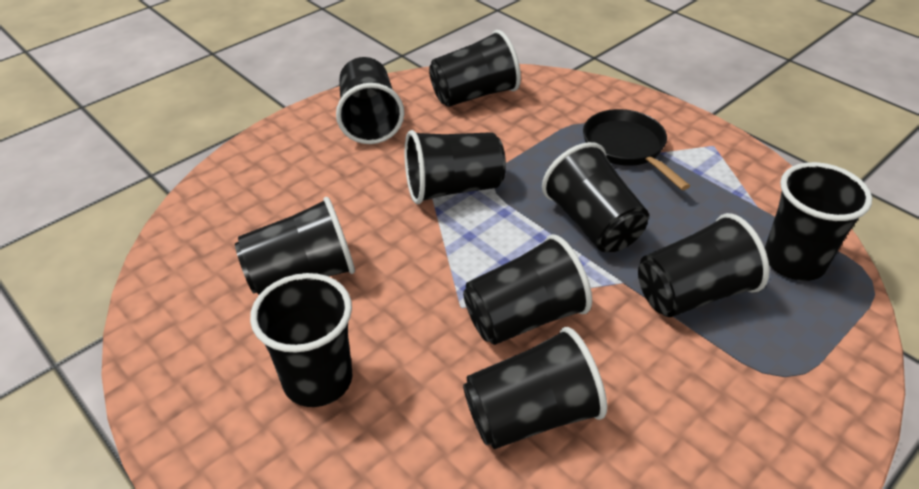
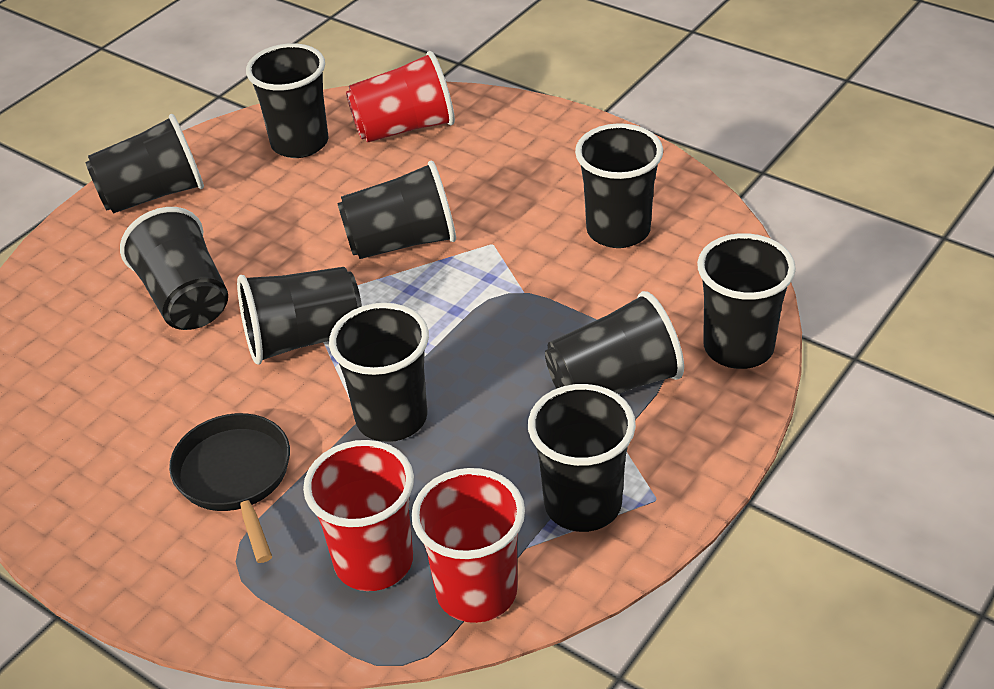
red cup: 0 -> 3

